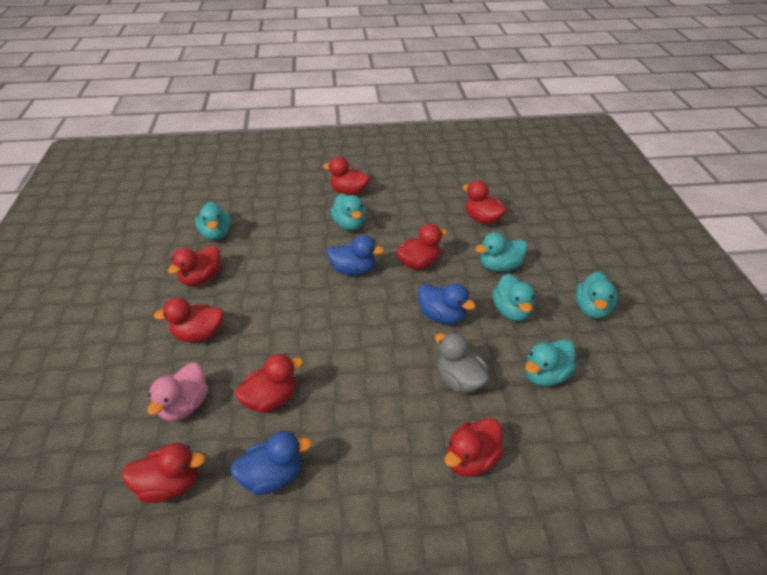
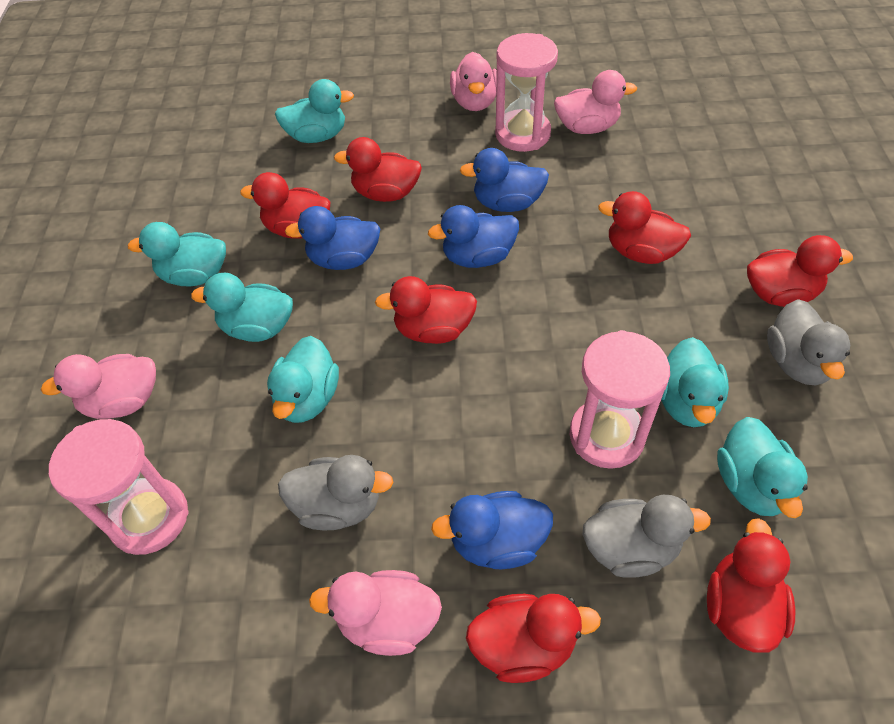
blue duck: 3 -> 4
grey duck: 1 -> 3
pink duck: 1 -> 4
pink hourglass: 0 -> 3
red duck: 8 -> 7

